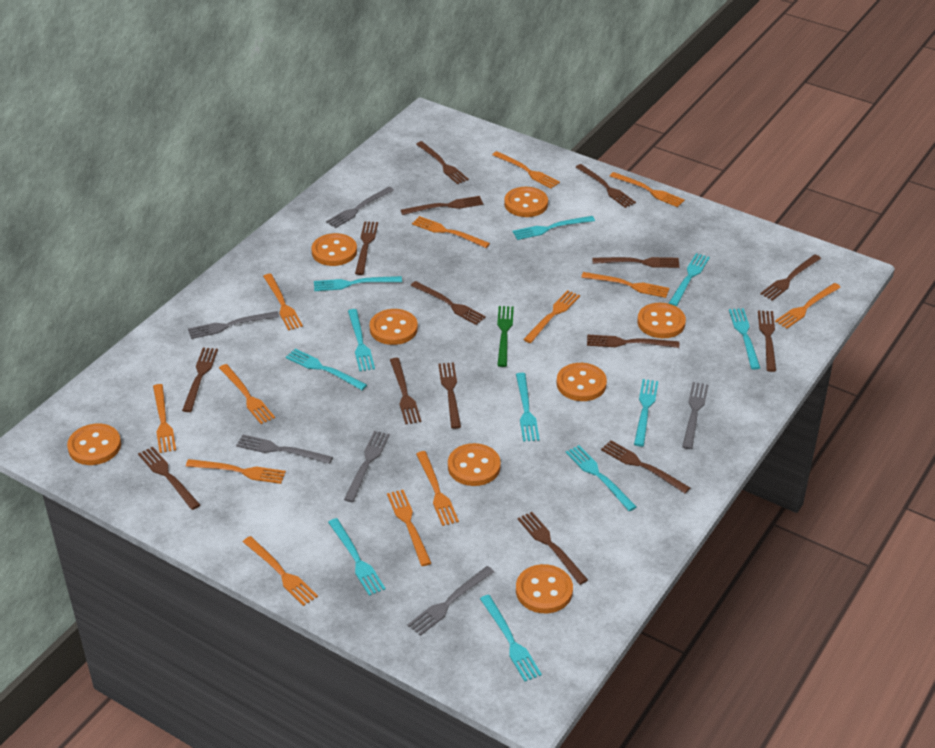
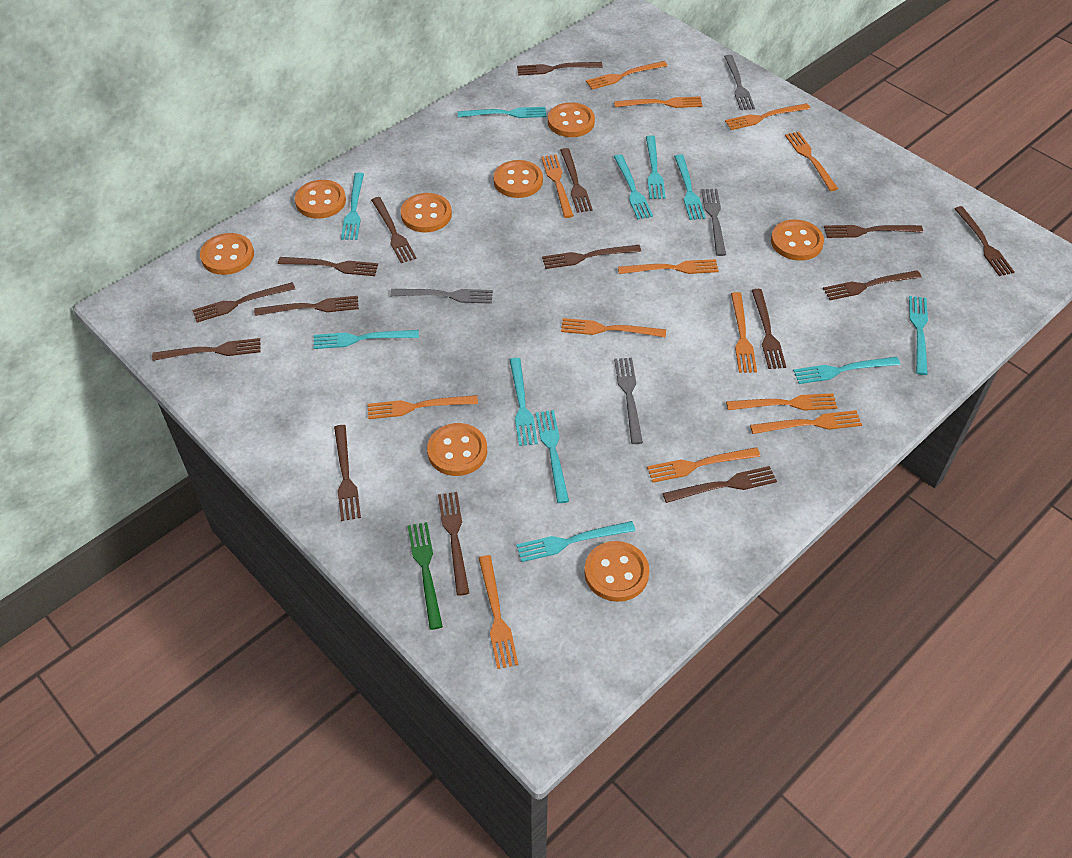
grey fork: 6 -> 4

